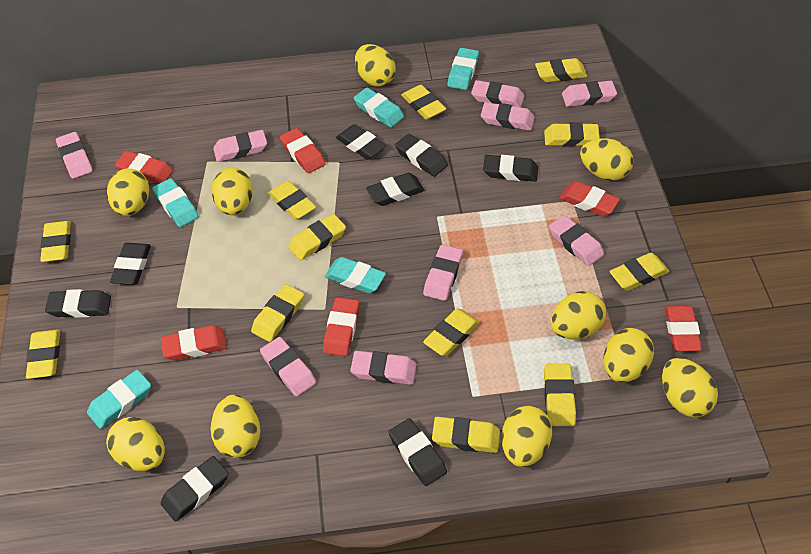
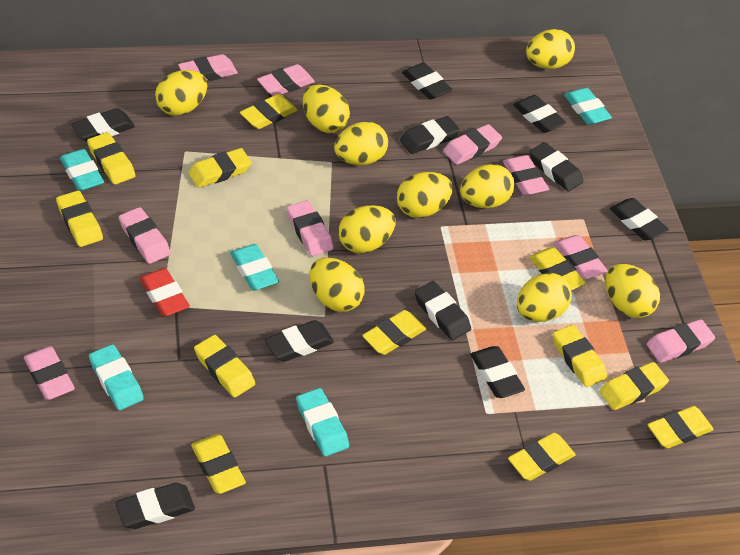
black eraser: 8 -> 10
red eraser: 6 -> 1

